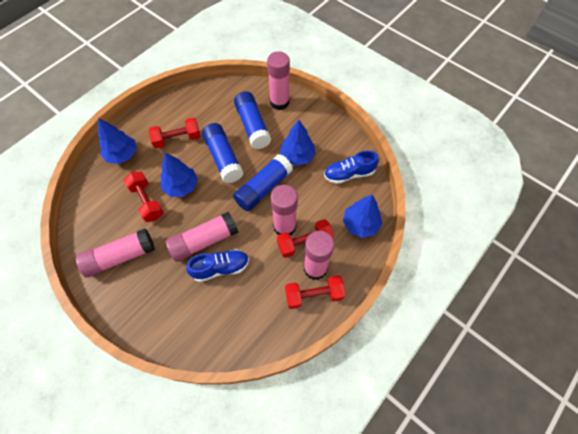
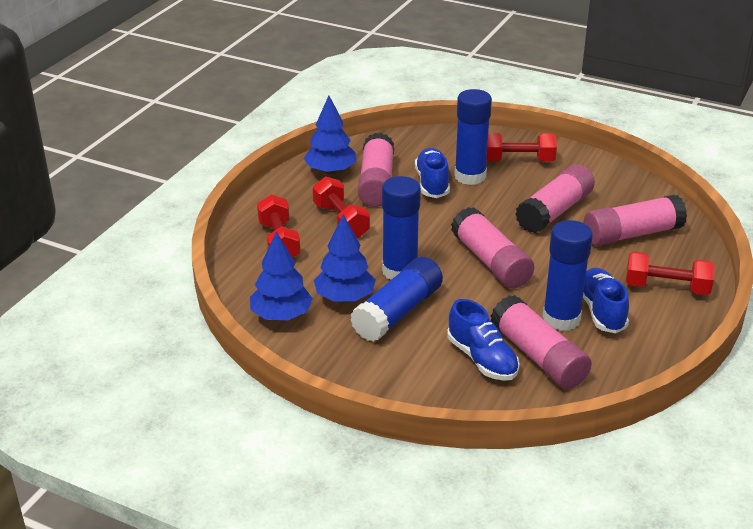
blue glue stick: 3 -> 4
blue shoe: 2 -> 3
blue tree: 4 -> 3

